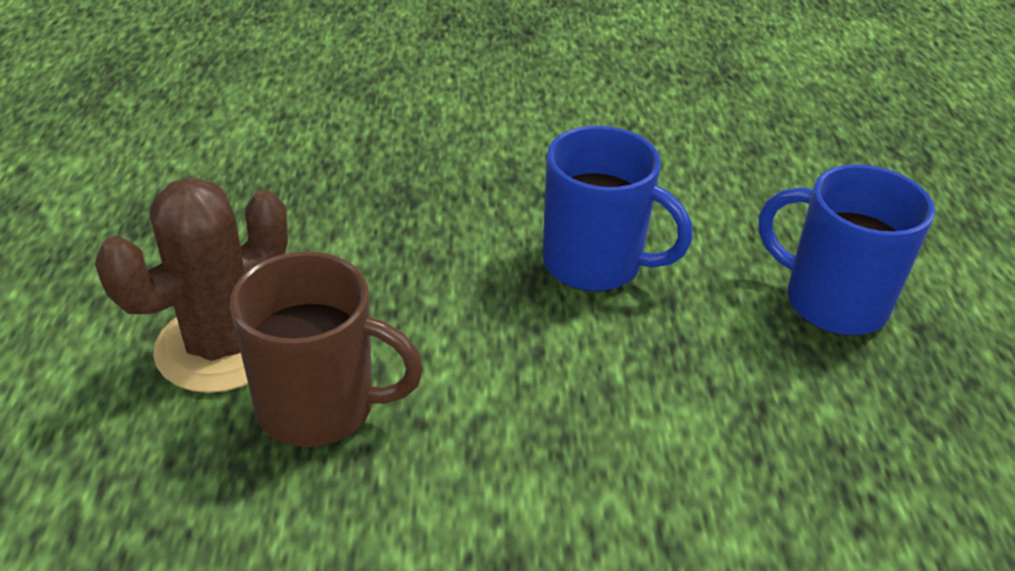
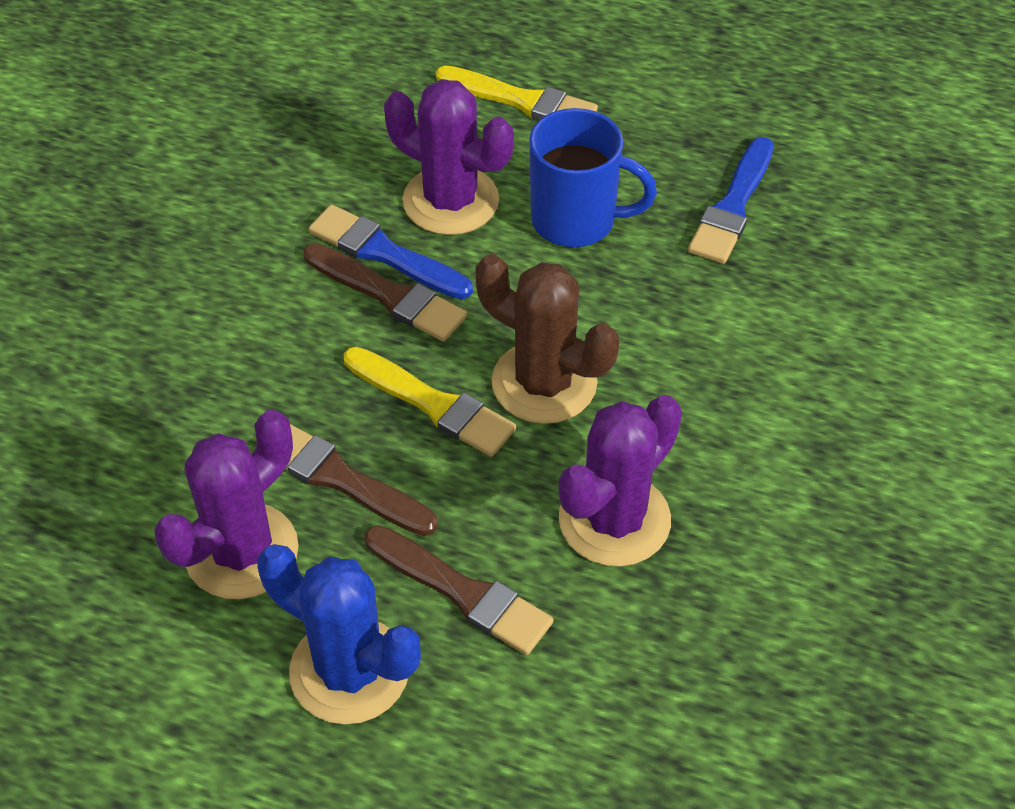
blue brush: 0 -> 2
blue cactus: 0 -> 1
blue mug: 2 -> 1
brown brush: 0 -> 3
brown mug: 1 -> 0
purple cactus: 0 -> 3
yellow brush: 0 -> 2

